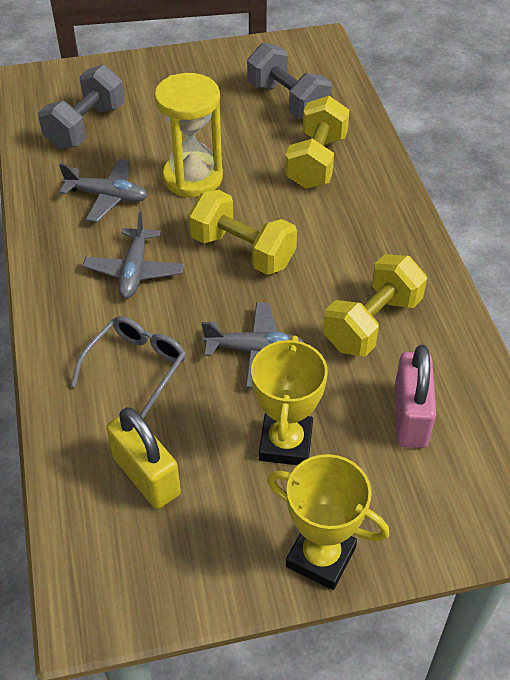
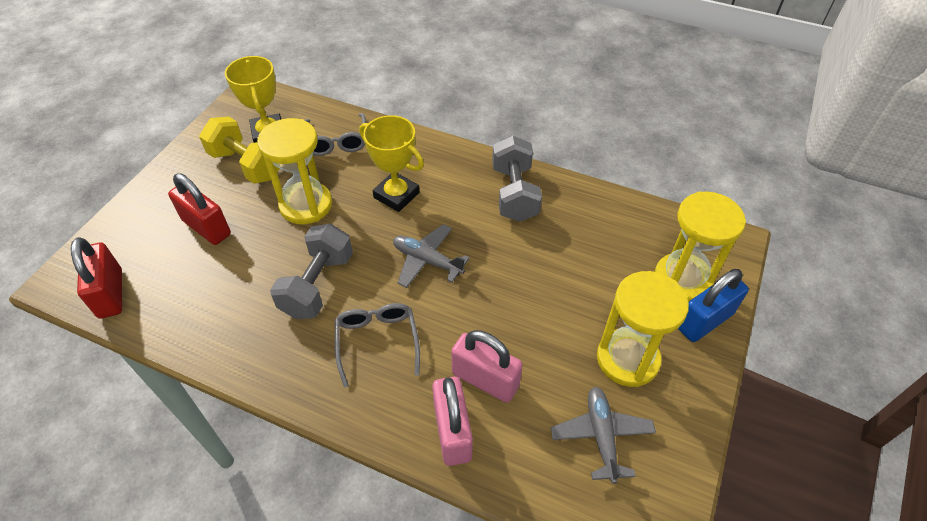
blue padlock: 0 -> 1
grey glasses: 1 -> 2
grey plane: 3 -> 2
pink padlock: 1 -> 2
red padlock: 0 -> 2
yellow dumbbell: 3 -> 1
yellow hourglass: 1 -> 3
yellow padlock: 1 -> 0

